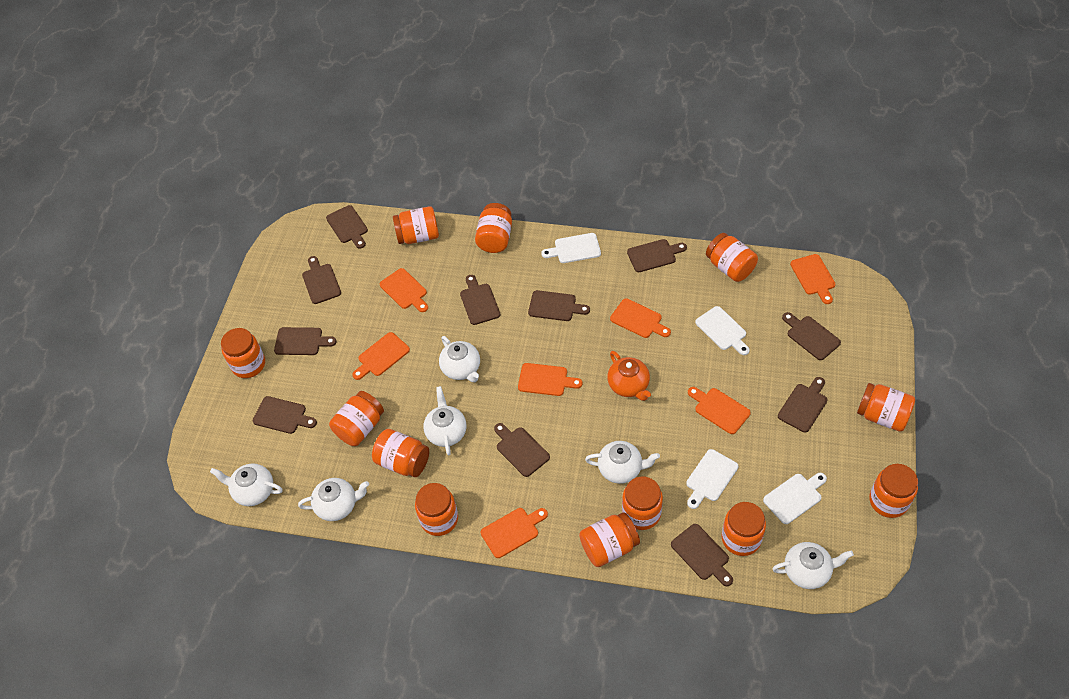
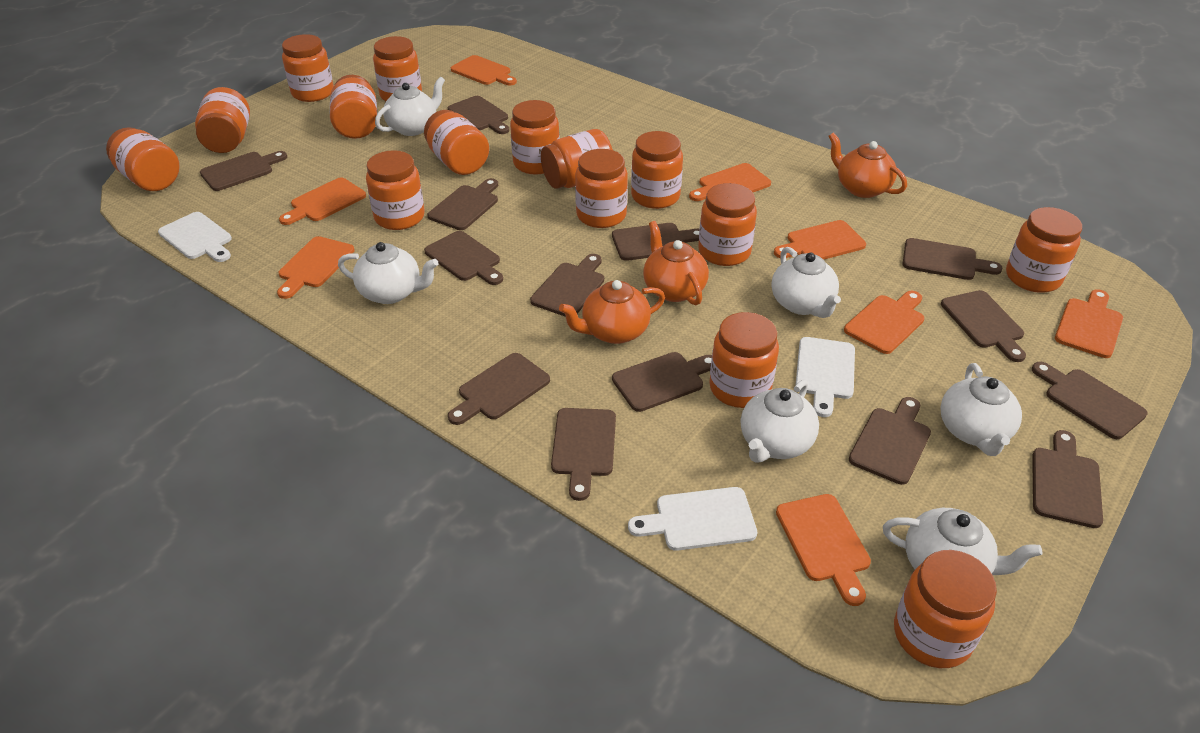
brown cutting board: 11 -> 14
orange cutting board: 7 -> 8
orange jar: 12 -> 15
orange teapot: 1 -> 3
white cutting board: 4 -> 3

